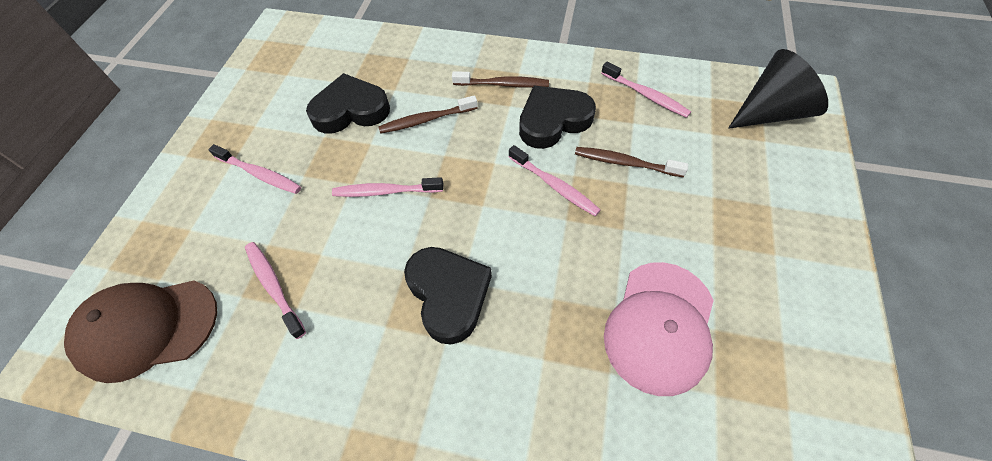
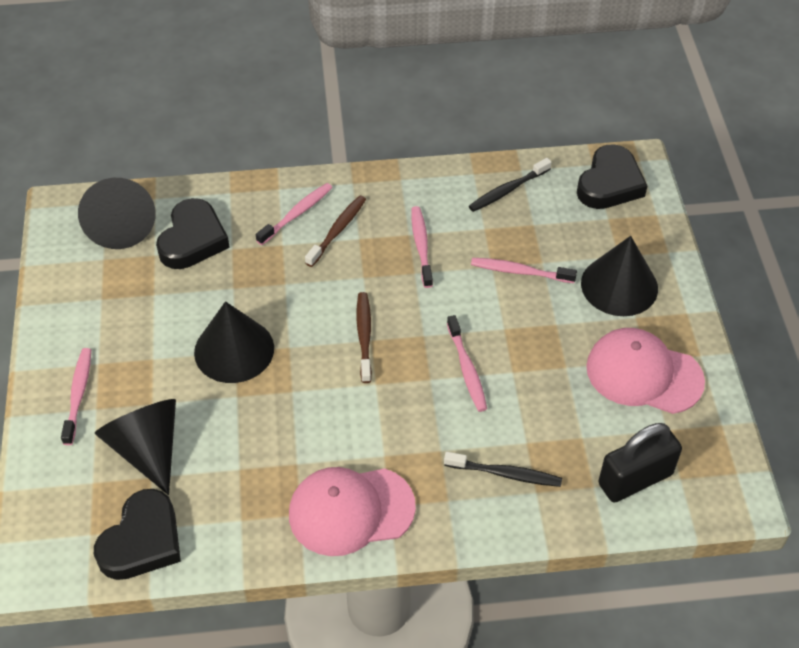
black cone: 1 -> 4
black padlock: 0 -> 1
black toothbrush: 0 -> 2
brown cap: 1 -> 0
brown toothbrush: 3 -> 2
pink cap: 1 -> 2

